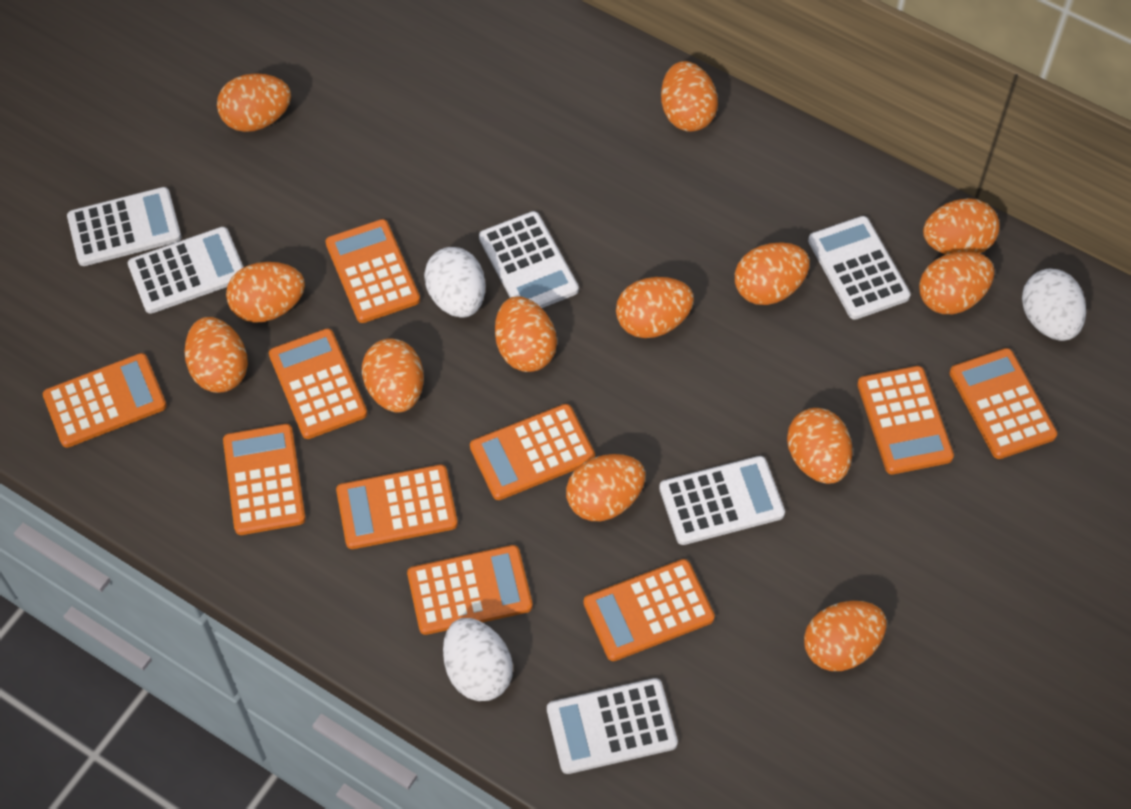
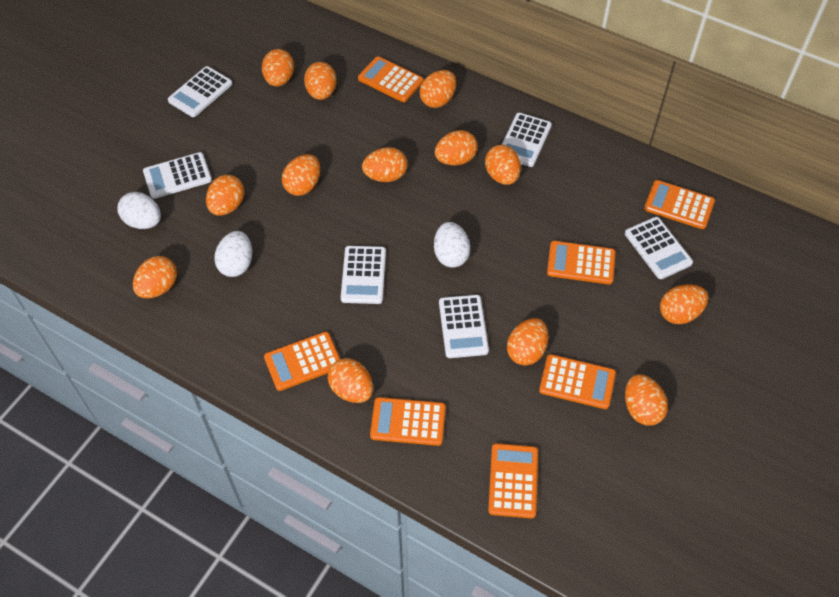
orange calculator: 10 -> 7

